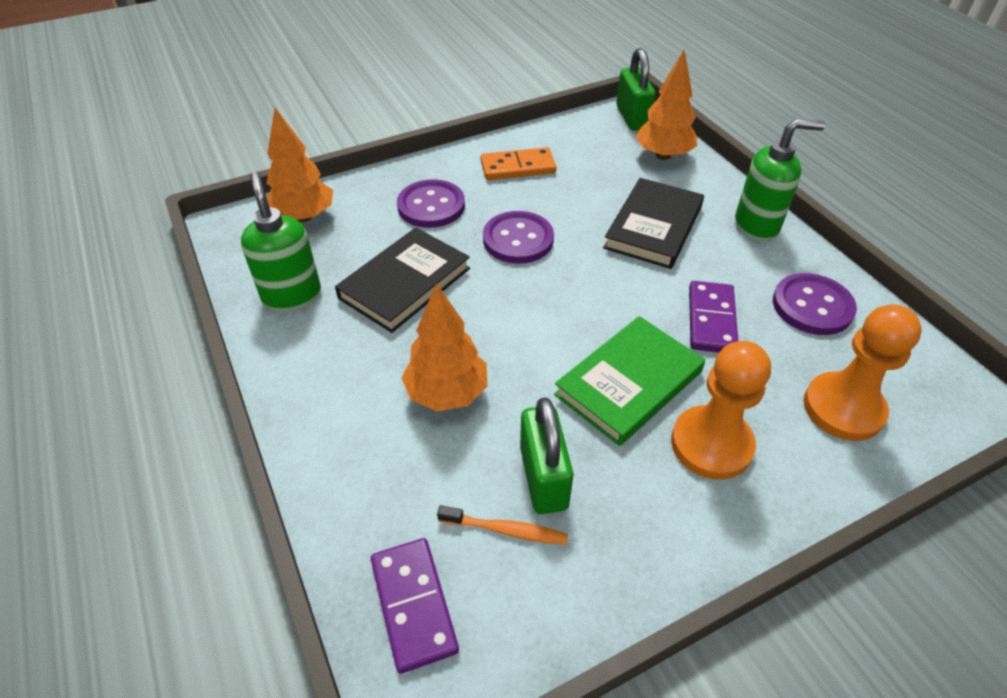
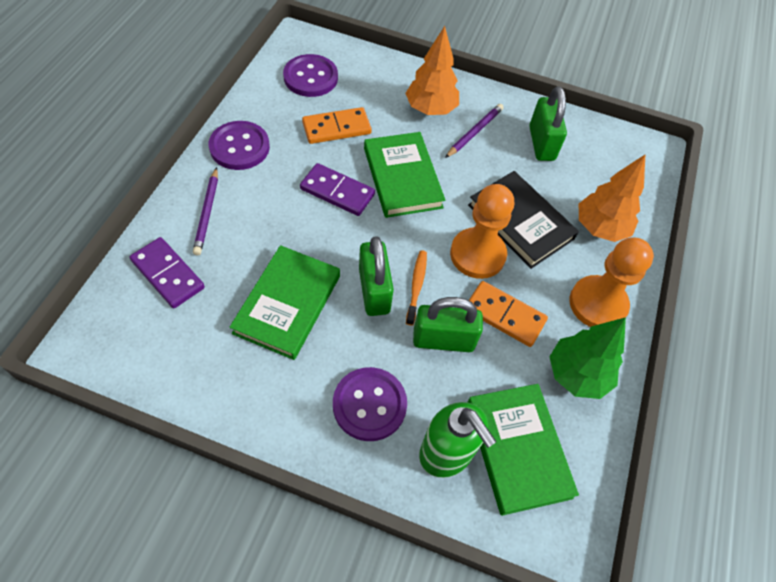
black book: 2 -> 1
green book: 1 -> 3
green padlock: 2 -> 3
green soap dispenser: 2 -> 1
green tree: 0 -> 1
orange domino: 1 -> 2
orange tree: 3 -> 2
purple pencil: 0 -> 2

